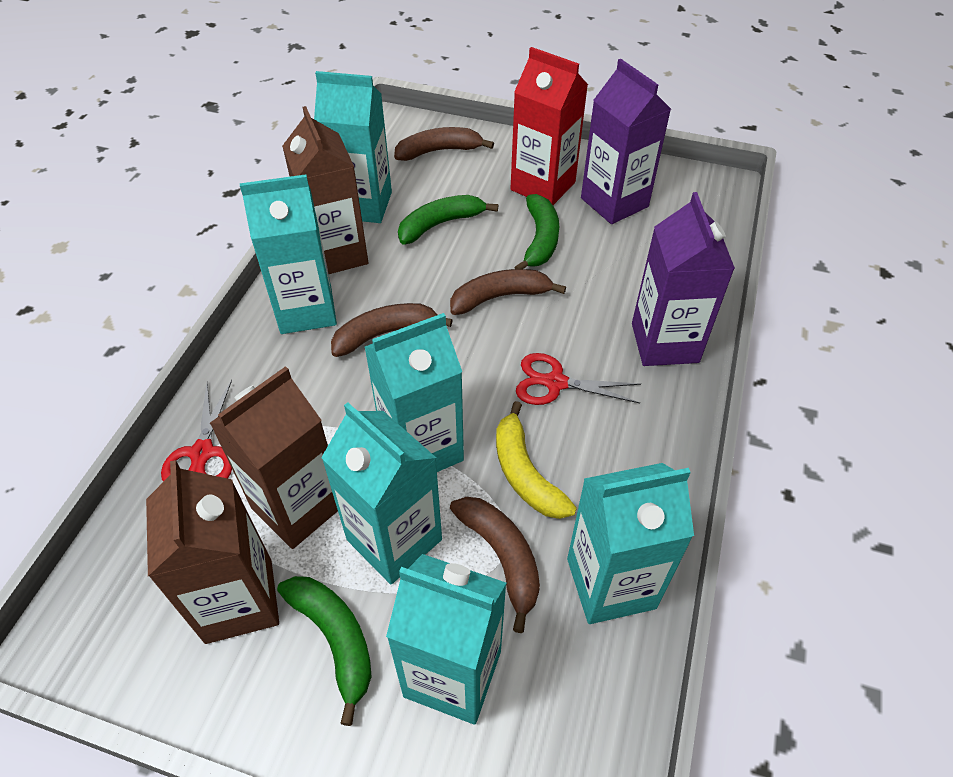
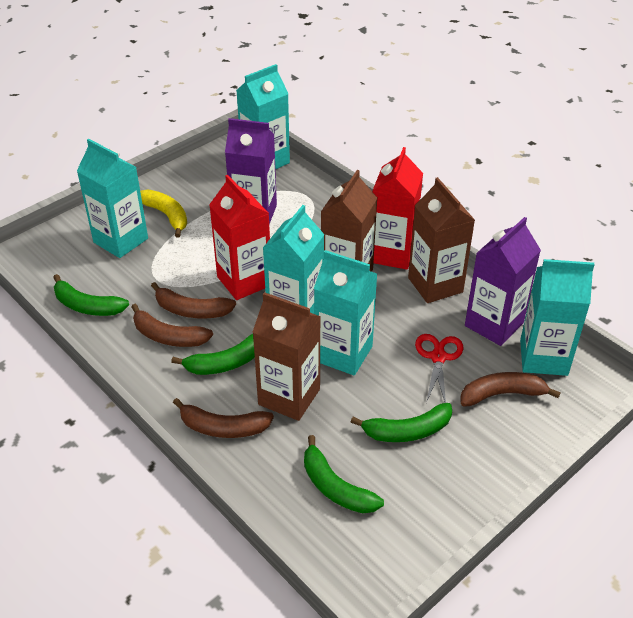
green banana: 3 -> 4
red carton: 1 -> 2
red scissors: 2 -> 1
turquoise carton: 6 -> 5

